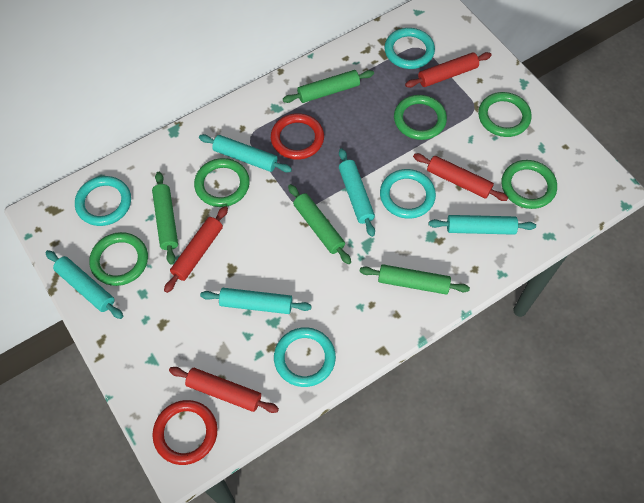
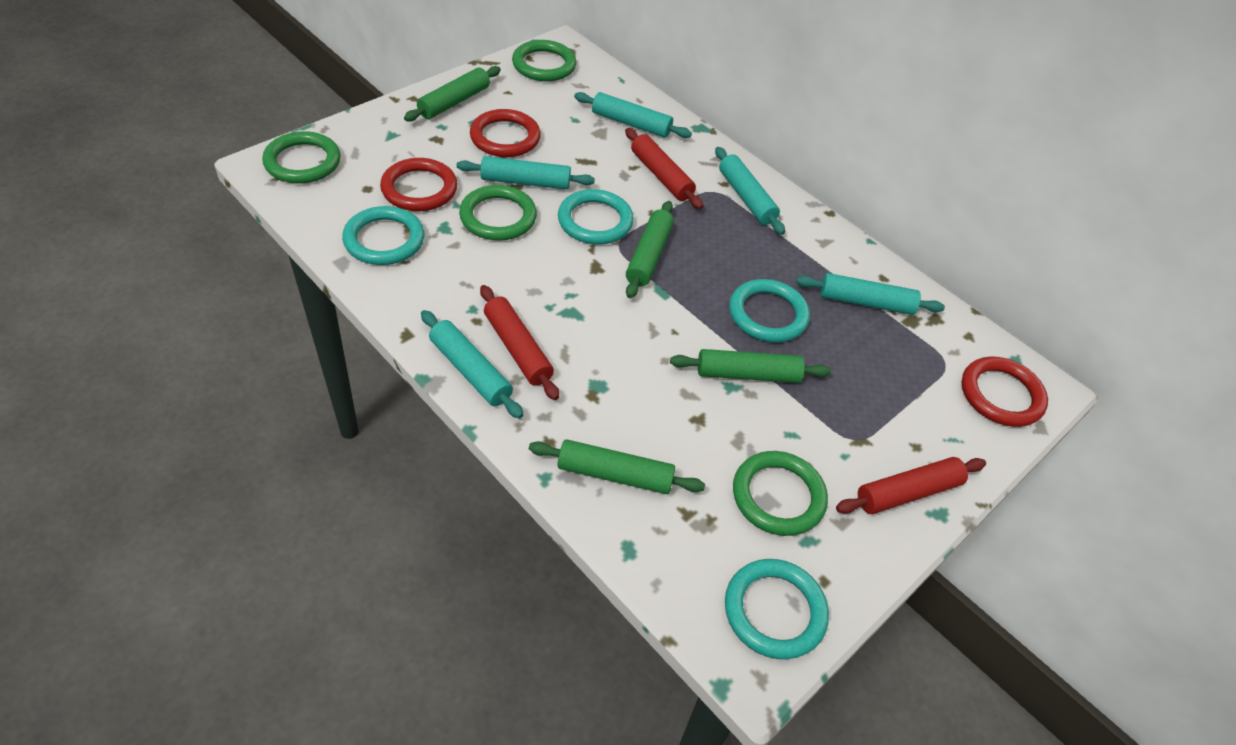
green ring: 5 -> 4
red ring: 2 -> 3
red rolling pin: 4 -> 3

